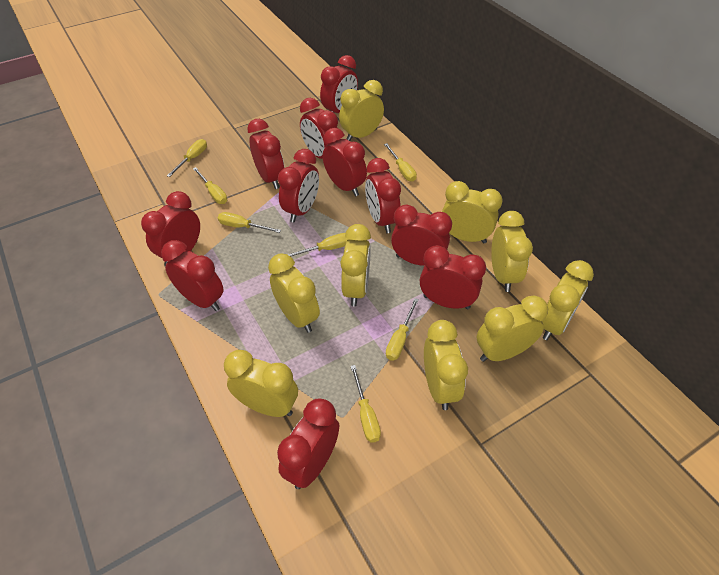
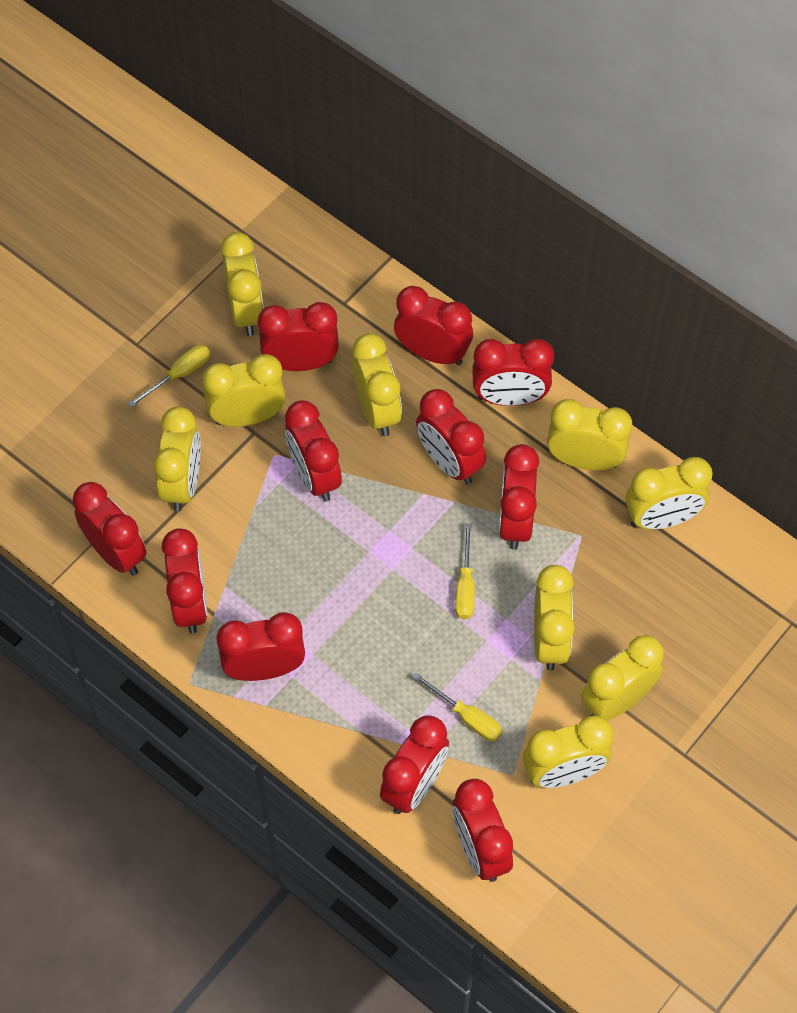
yellow screwdriver: 7 -> 3

